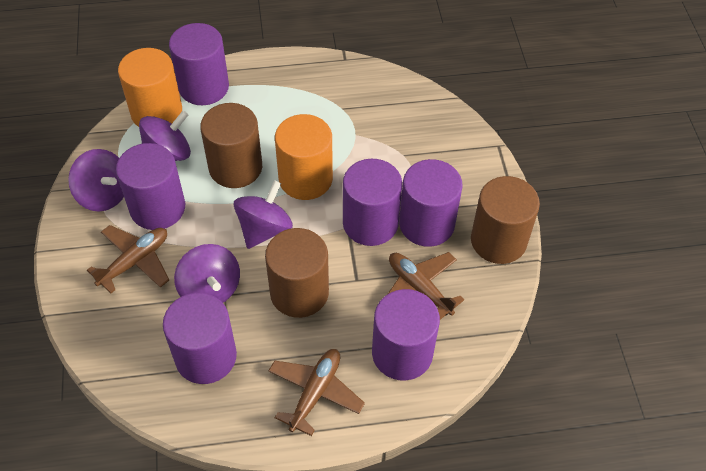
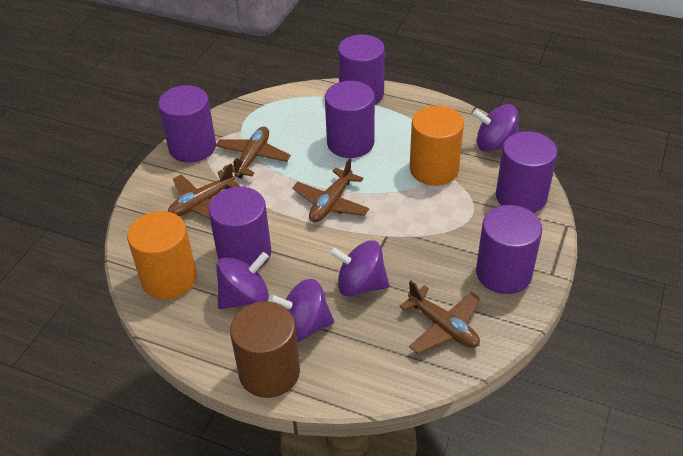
brown cylinder: 3 -> 1
brown plane: 3 -> 4

